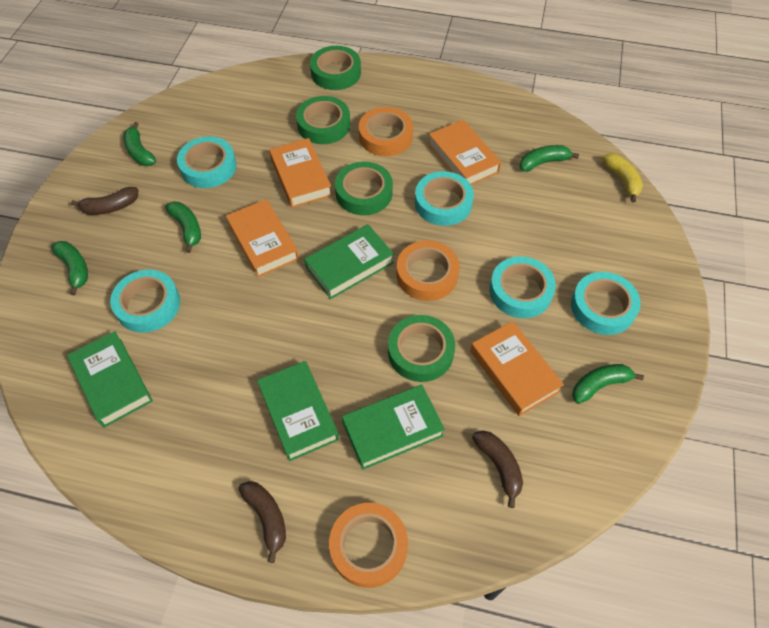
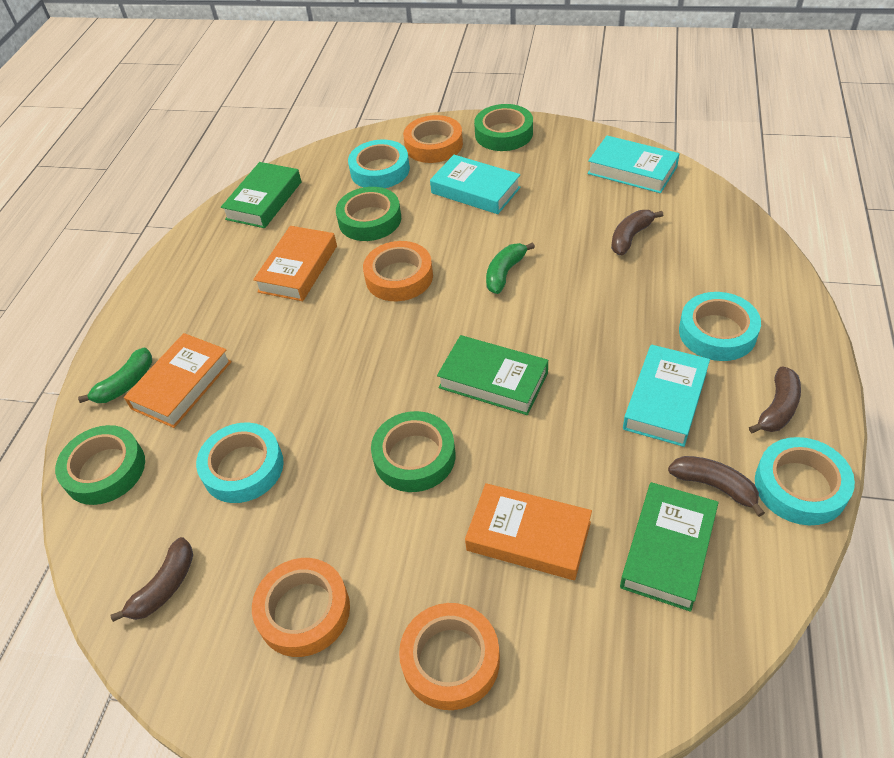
brown banana: 3 -> 4
green banana: 5 -> 2
green book: 4 -> 3
orange book: 4 -> 3
orange tape: 3 -> 4
turquoise book: 0 -> 3
turquoise tape: 5 -> 4
yellow banana: 1 -> 0

